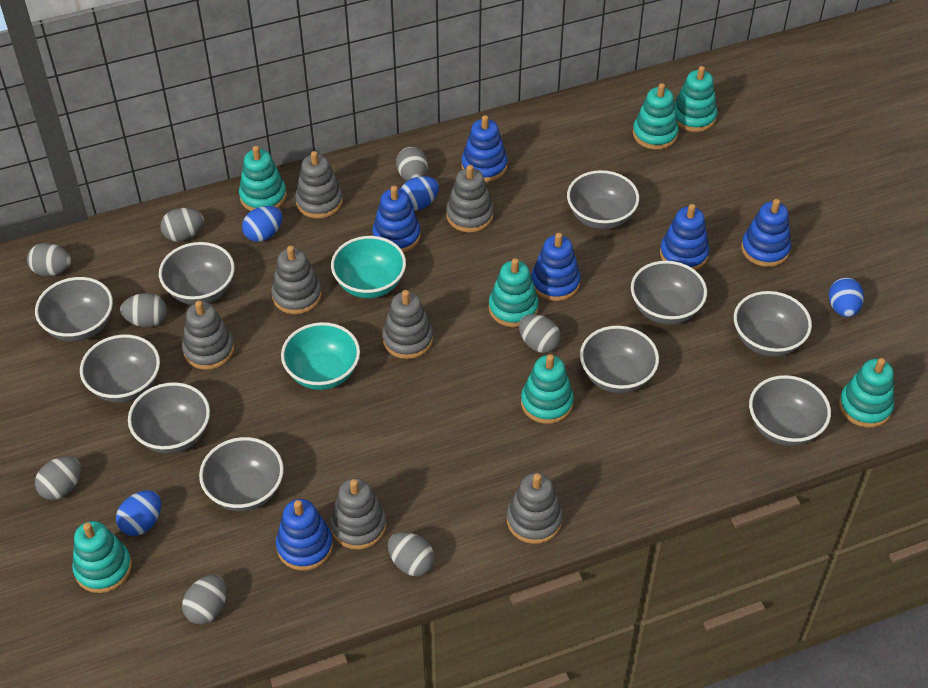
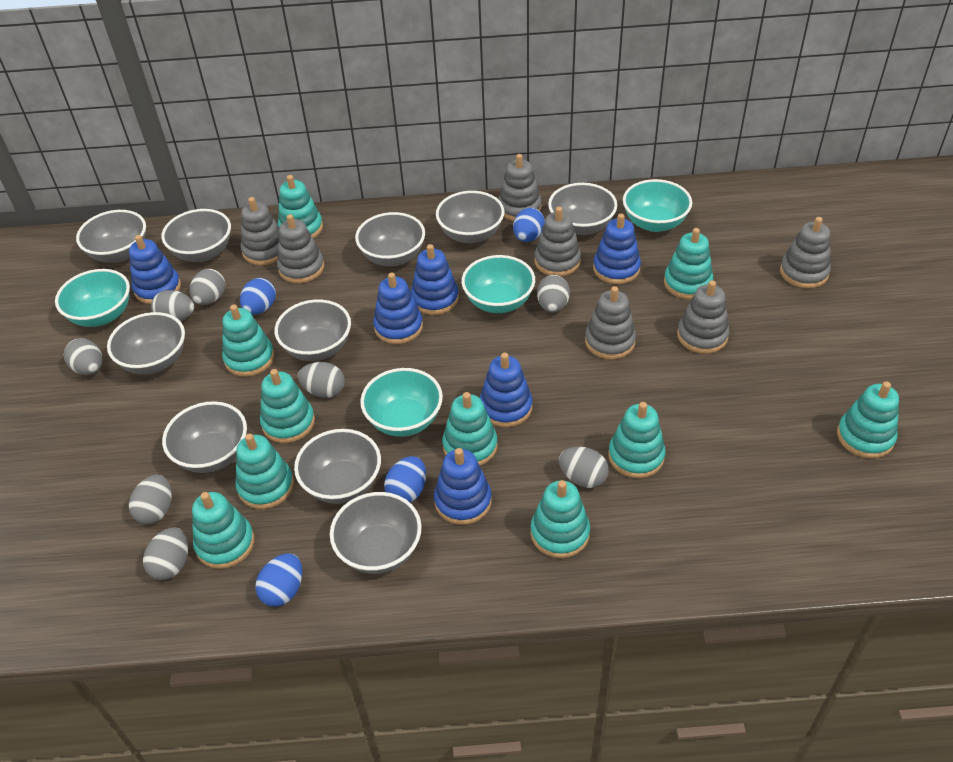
turquoise bowl: 2 -> 4
turquoise stacking toy: 7 -> 10

